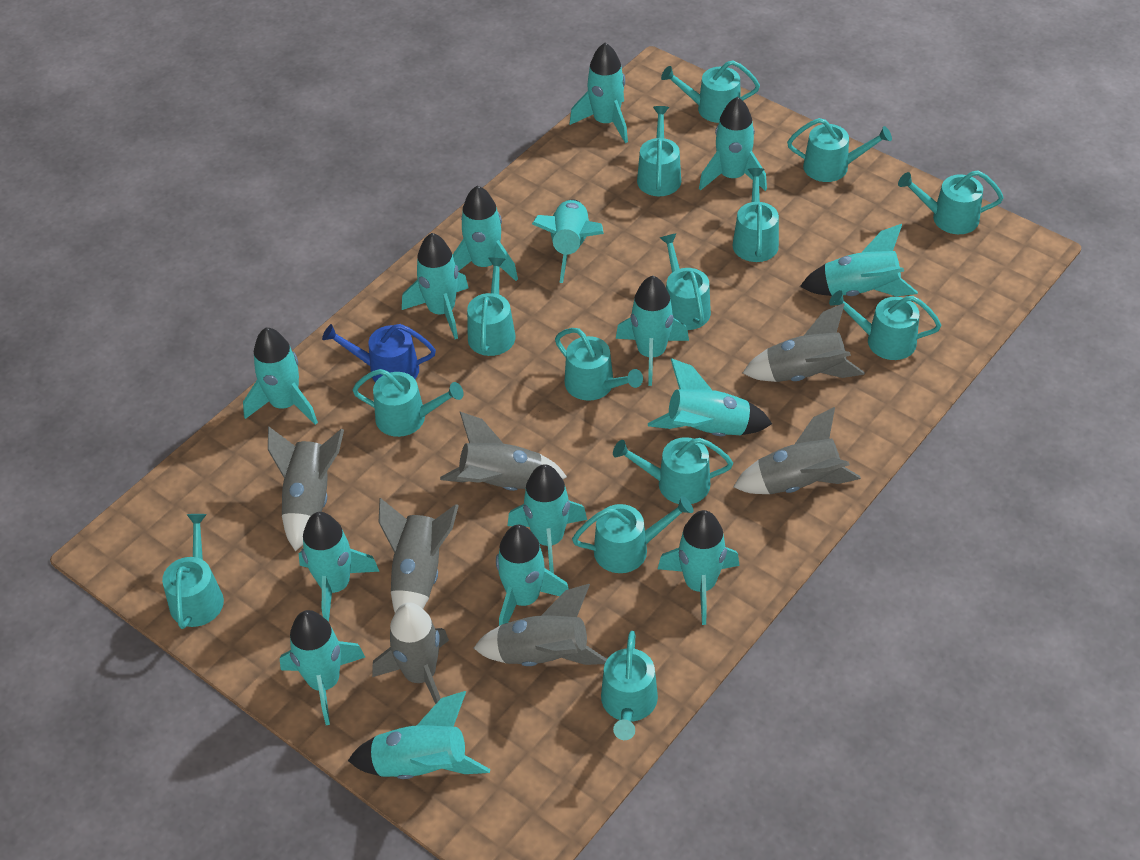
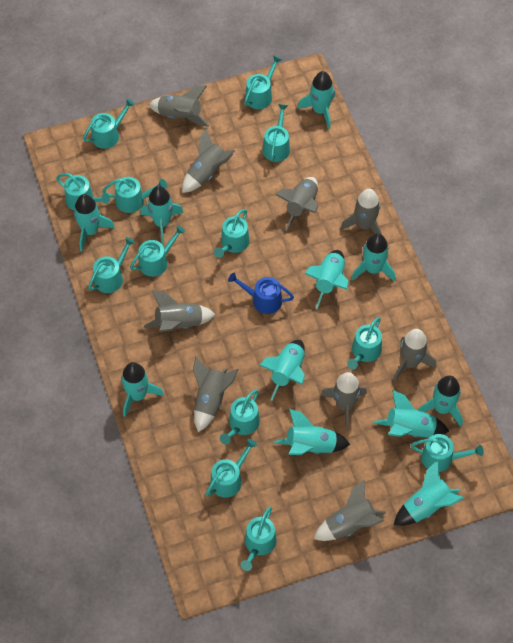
grey rocket: 7 -> 9
turquoise rocket: 15 -> 11
turquoise watering can: 14 -> 13

